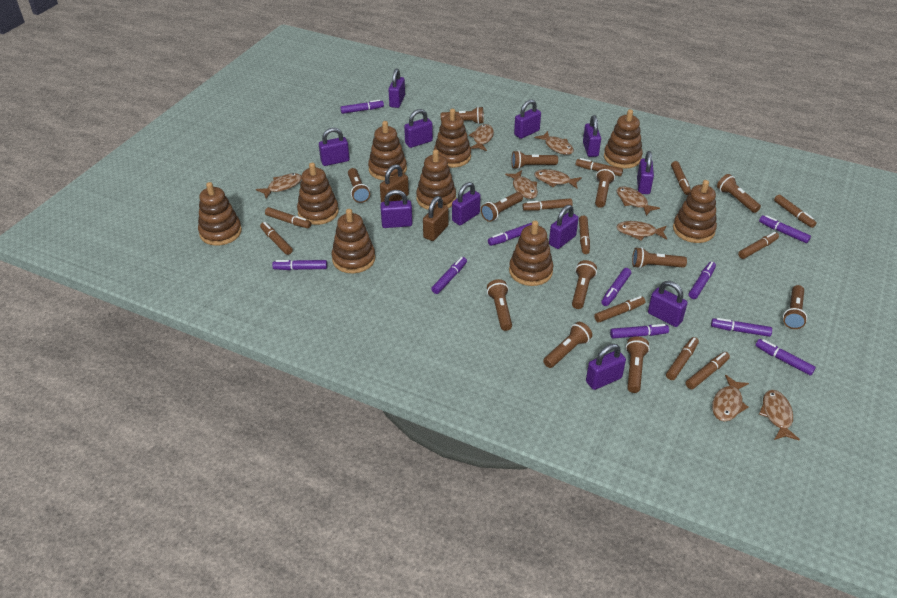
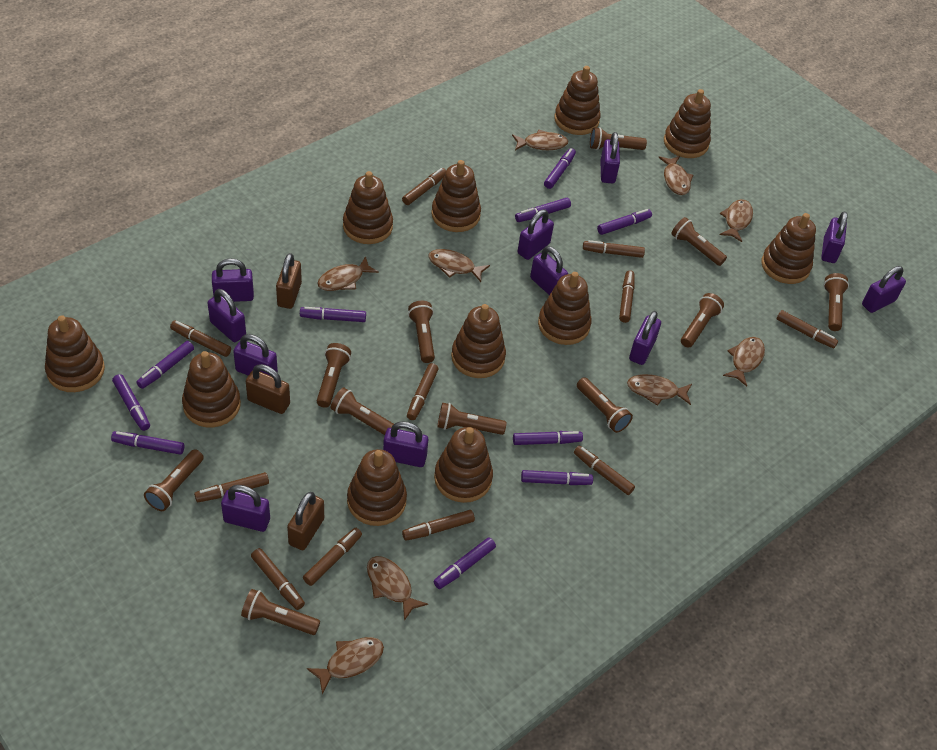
brown flashlight: 12 -> 11
brown padlock: 2 -> 3
brown stacking toy: 9 -> 11

